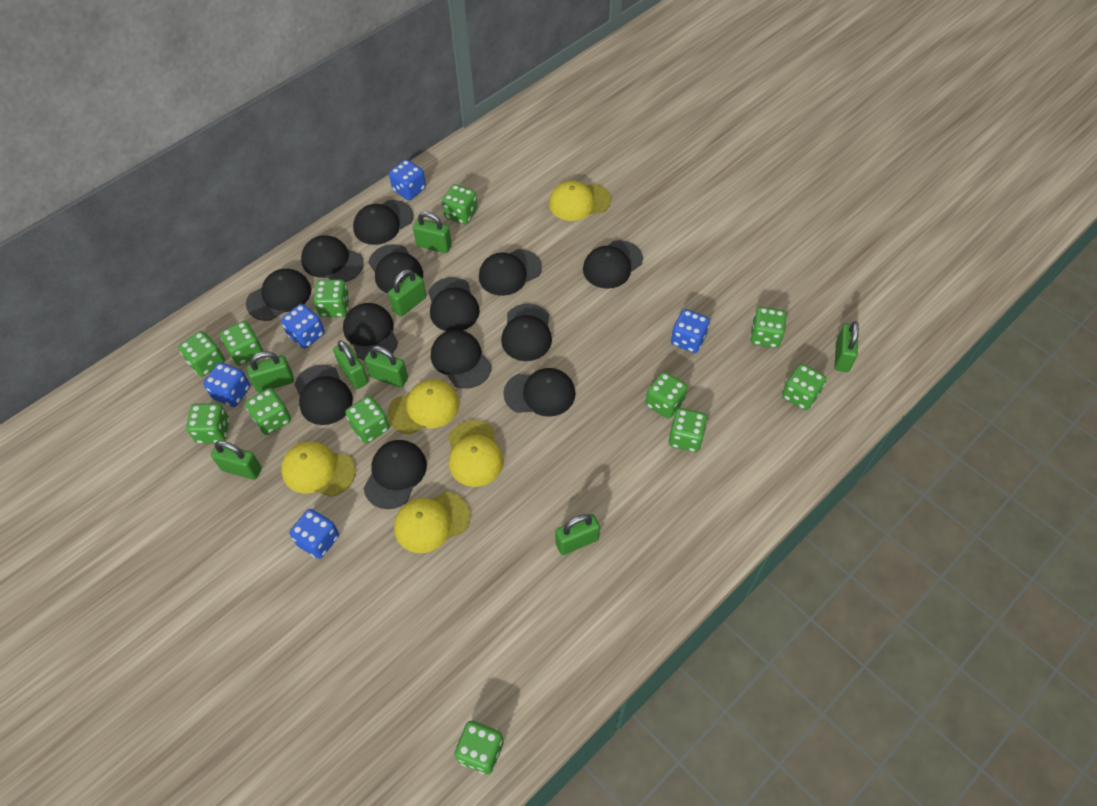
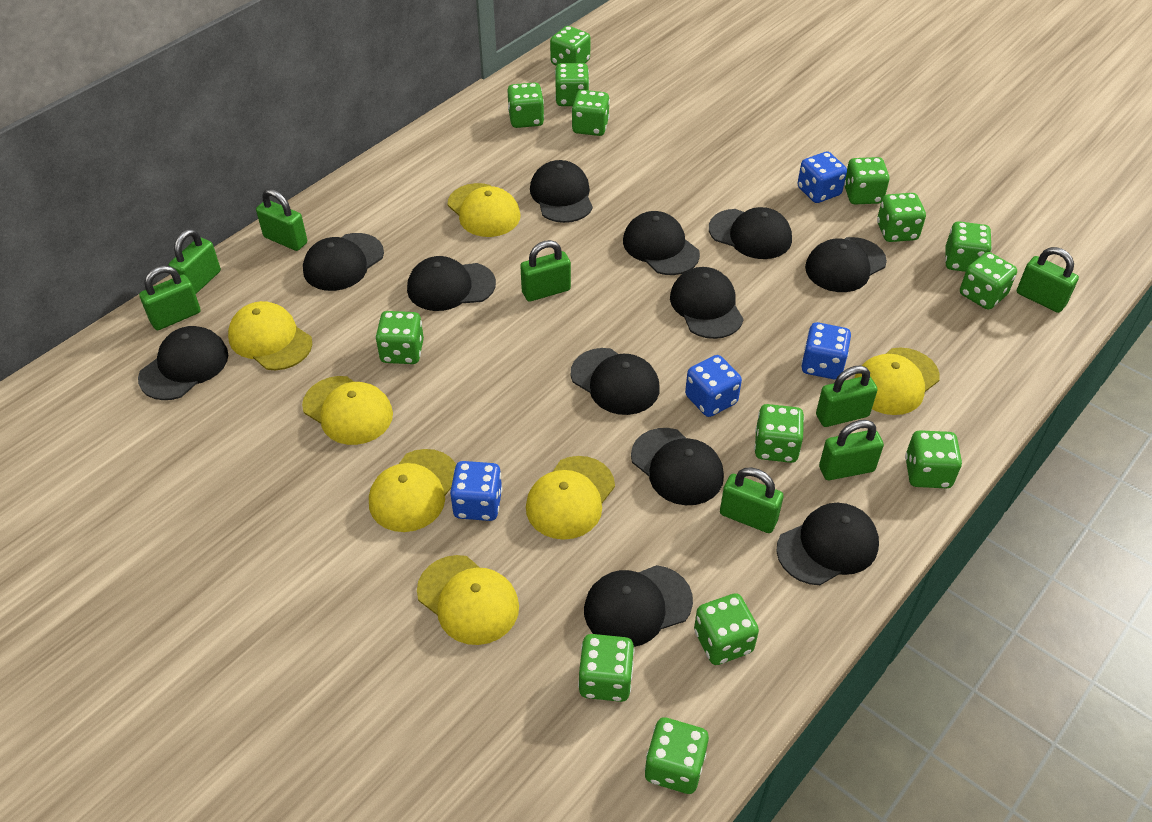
black cap: 13 -> 12
blue dice: 5 -> 4
green dice: 12 -> 14
yellow cap: 5 -> 7

